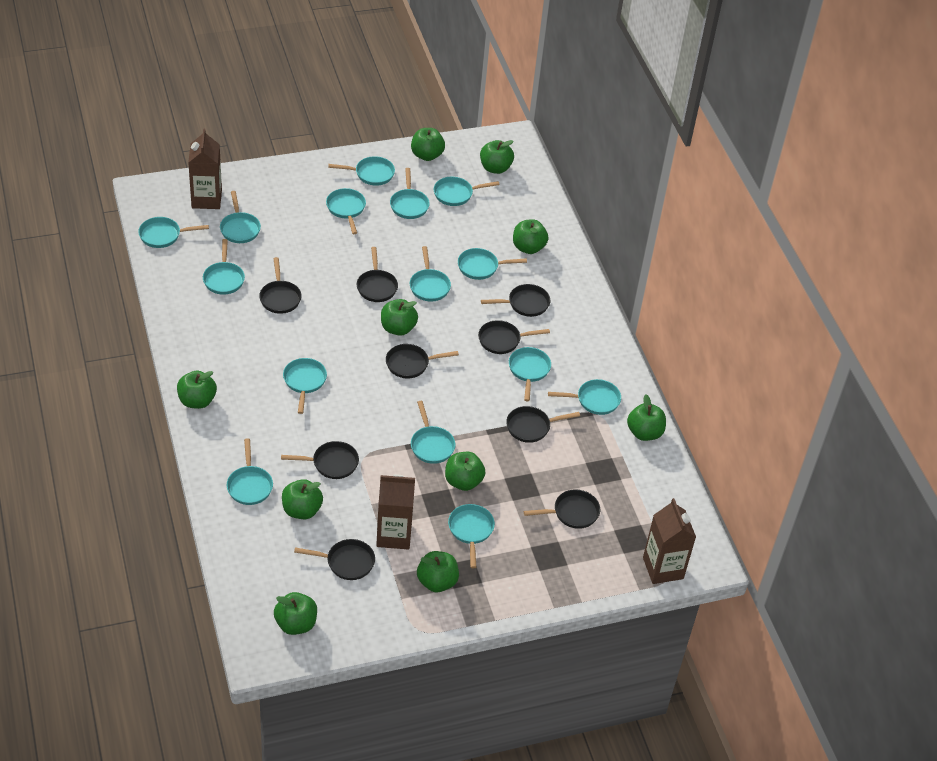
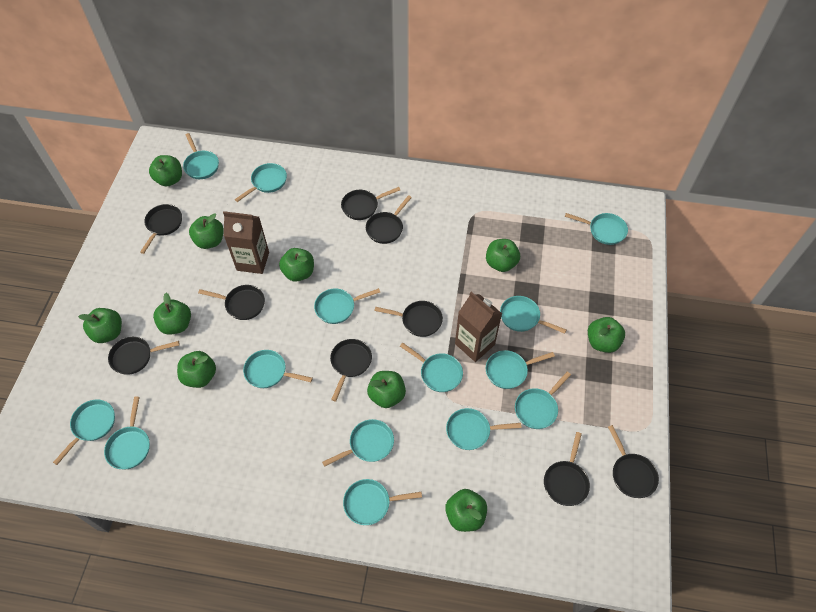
brown carton: 3 -> 2
turquoise pan: 15 -> 14

